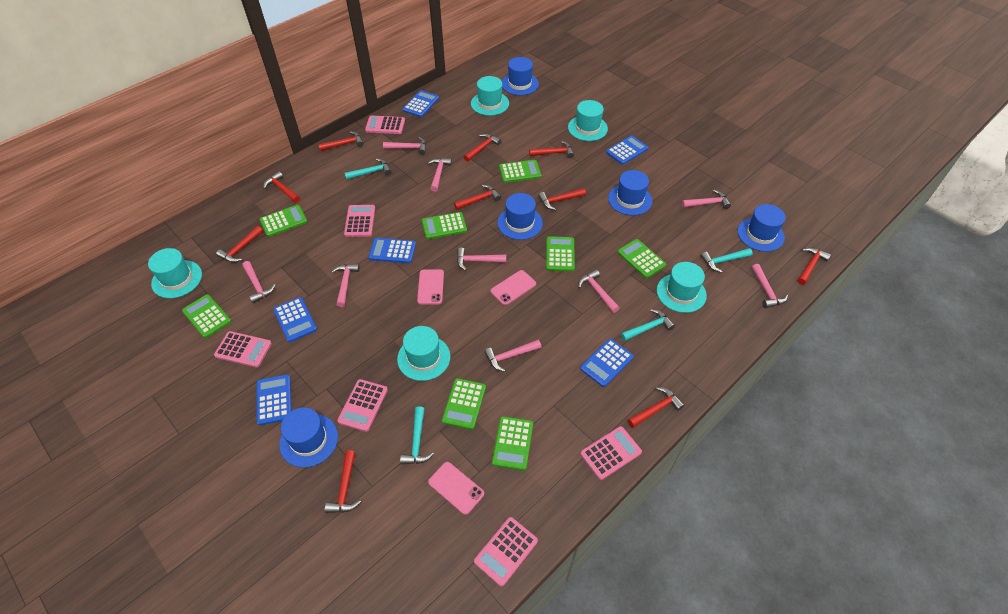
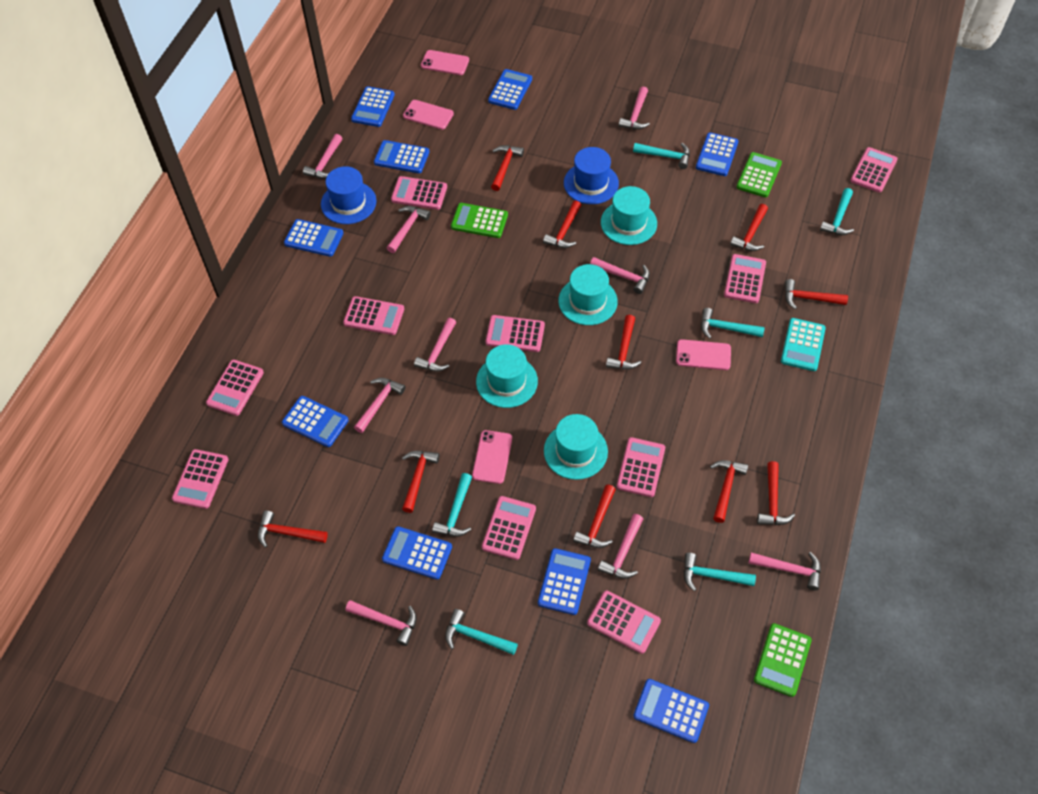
blue calculator: 6 -> 9
blue hat: 5 -> 2
green calculator: 8 -> 3
pink calculator: 6 -> 10
pink phone: 3 -> 4
turquoise calculator: 0 -> 1
turquoise hammer: 4 -> 6
turquoise hat: 5 -> 4

